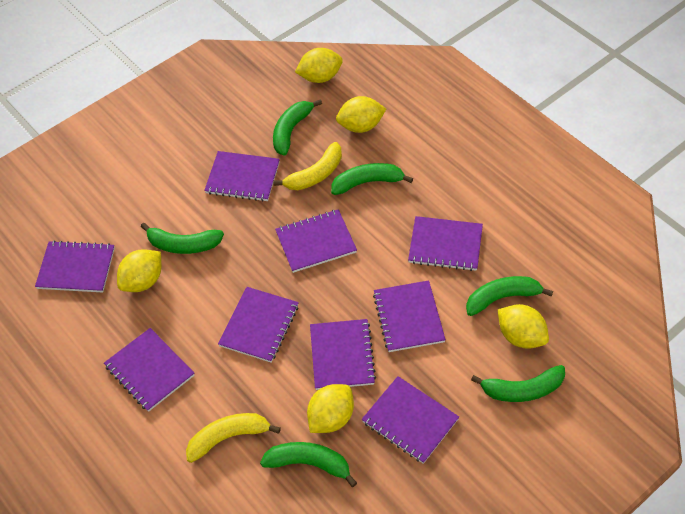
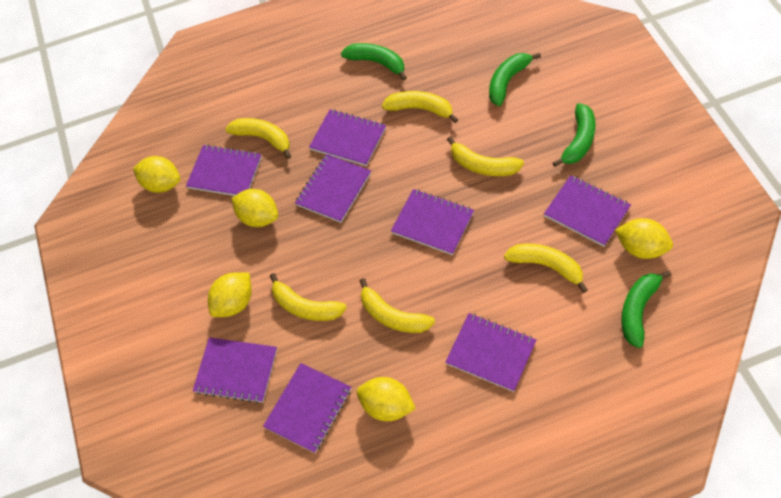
green banana: 6 -> 4
purple notebook: 9 -> 8
yellow banana: 2 -> 6

